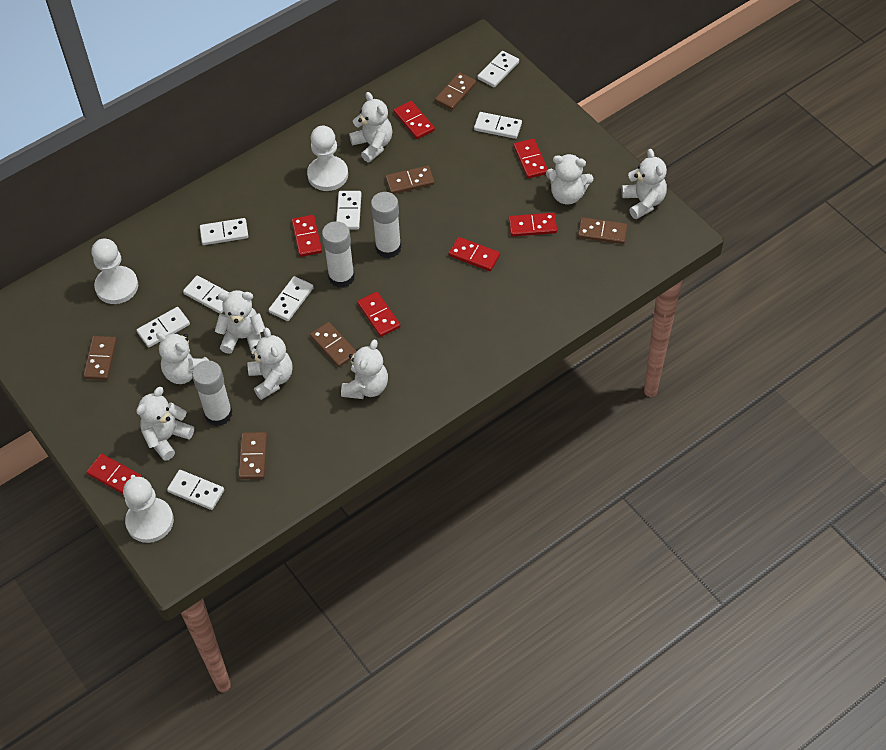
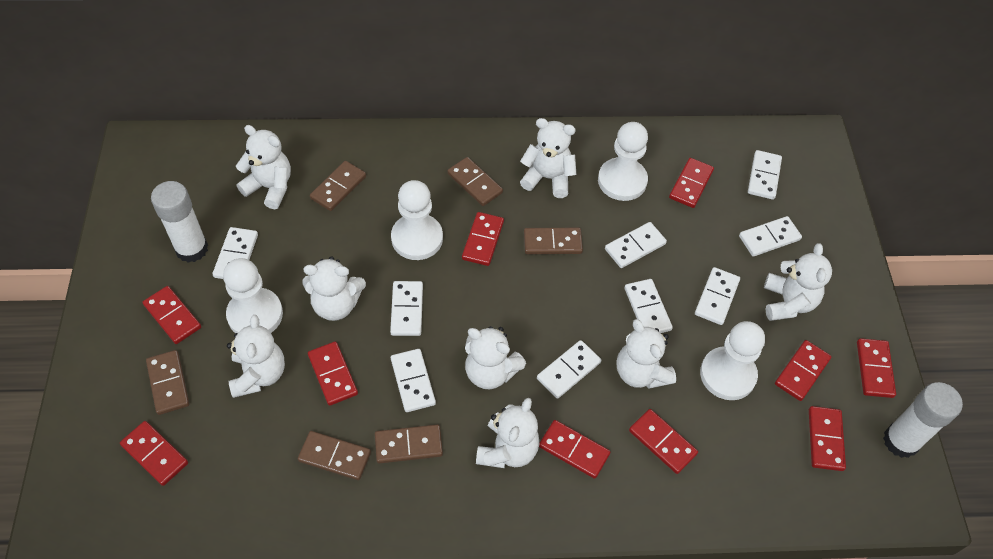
red domino: 7 -> 10
white domino: 8 -> 9
white glue stick: 3 -> 2
white pawn: 3 -> 4

